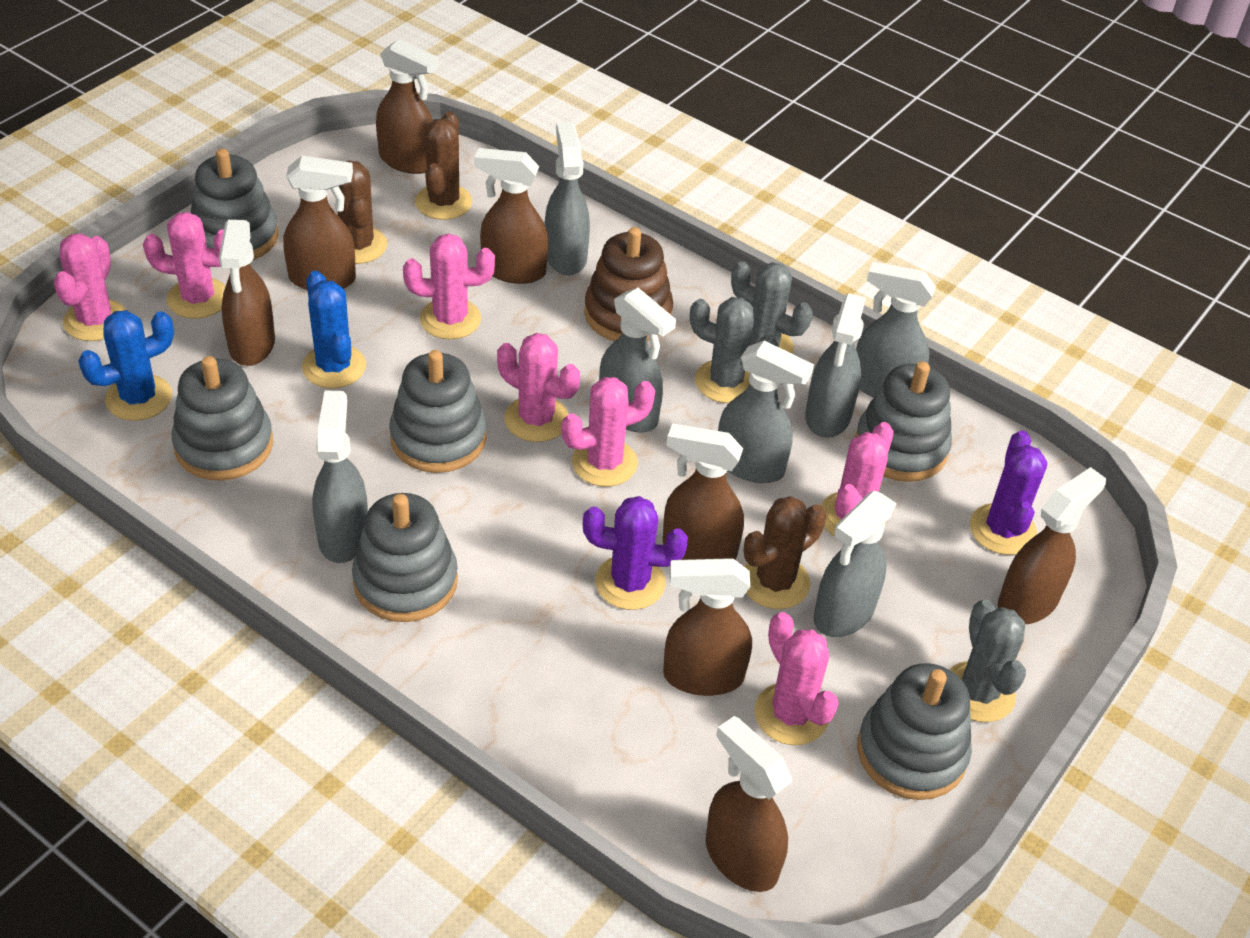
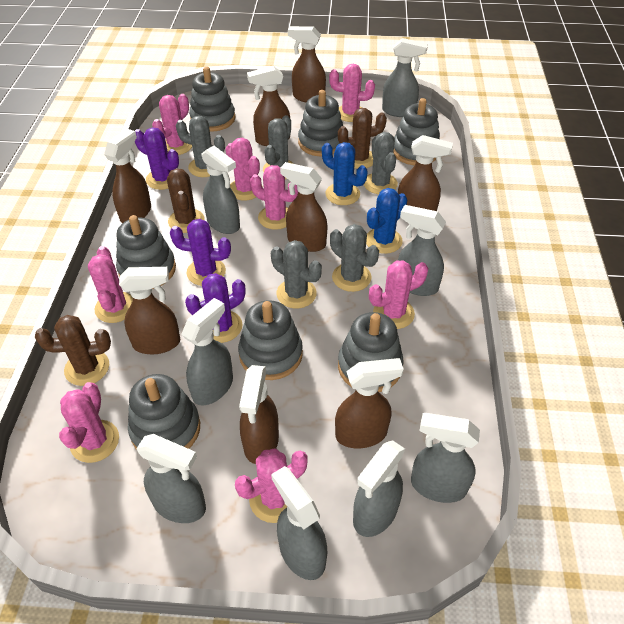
brown stacking toy: 1 -> 0
grey cactus: 3 -> 5
grey spray bottle: 7 -> 8
grey stacking toy: 6 -> 7
pink cactus: 7 -> 8
purple cactus: 2 -> 3

